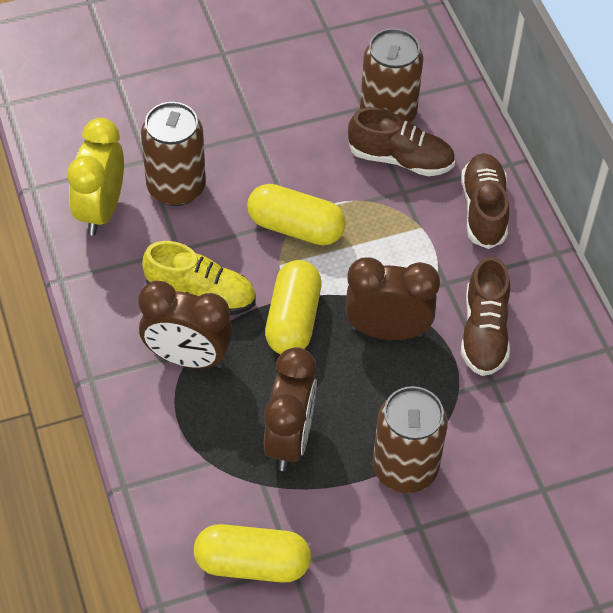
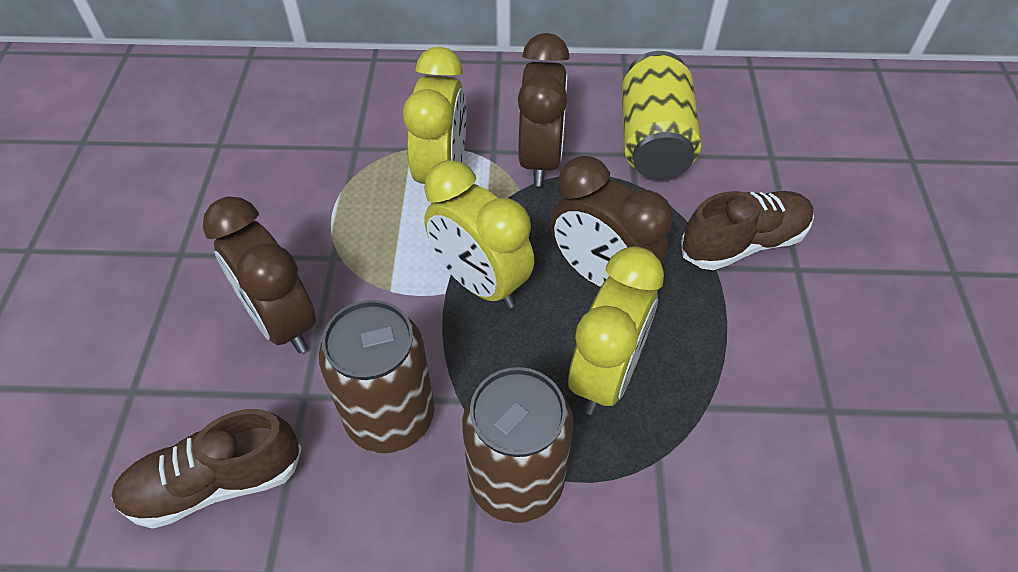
brown can: 3 -> 2
brown shoe: 3 -> 2
yellow can: 0 -> 1
yellow capsule: 3 -> 0
yellow clock: 1 -> 3
yellow shoe: 1 -> 0

